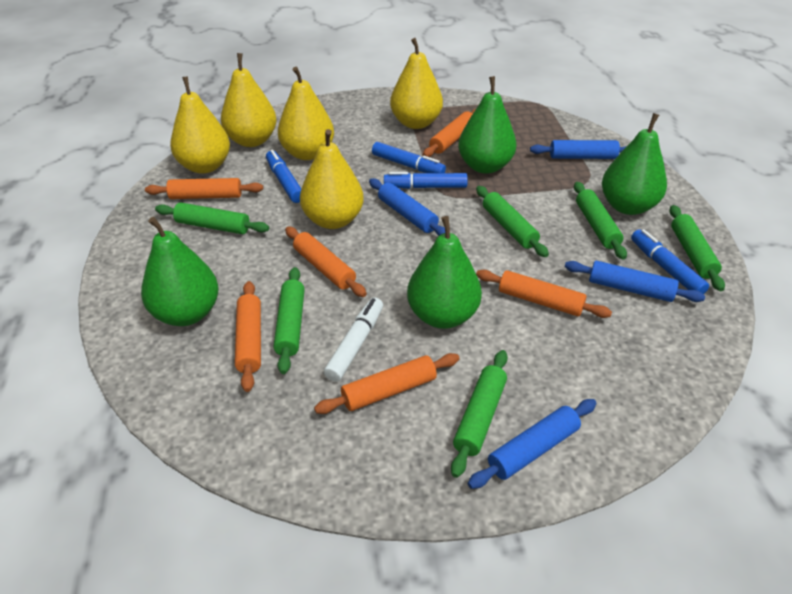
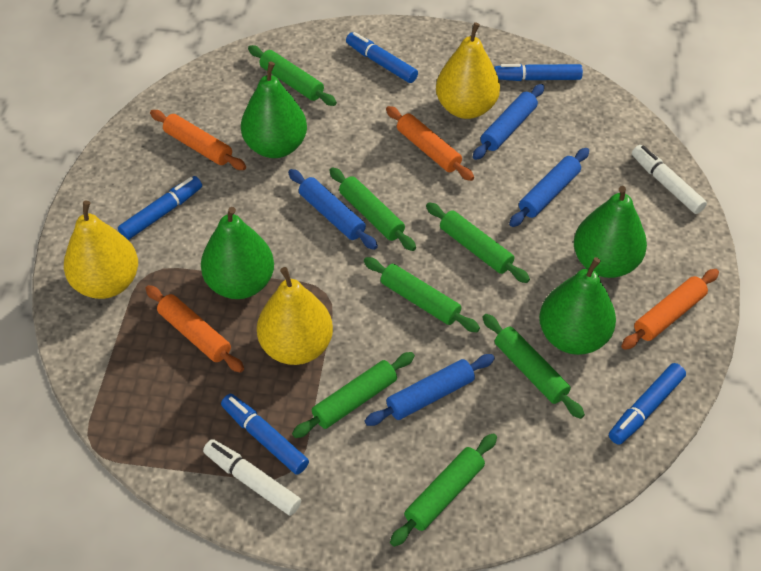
blue marker: 4 -> 5
green rolling pin: 6 -> 7
orange rolling pin: 6 -> 4
white marker: 1 -> 2
yellow pear: 5 -> 3

